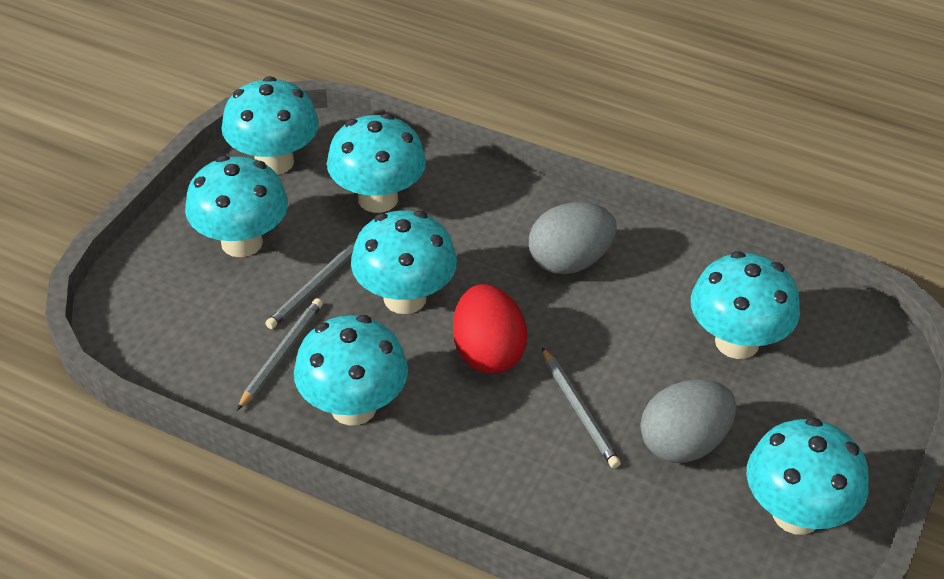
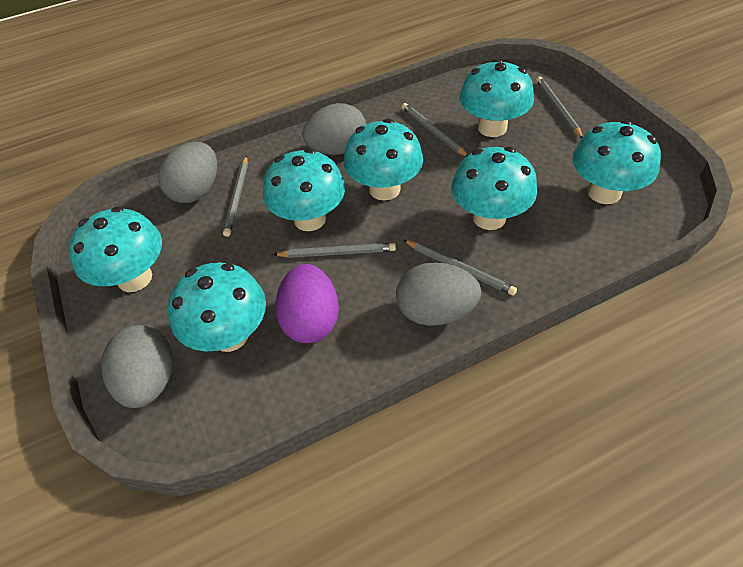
grey egg: 2 -> 4
grey pencil: 3 -> 5
purple egg: 0 -> 1
red egg: 1 -> 0

